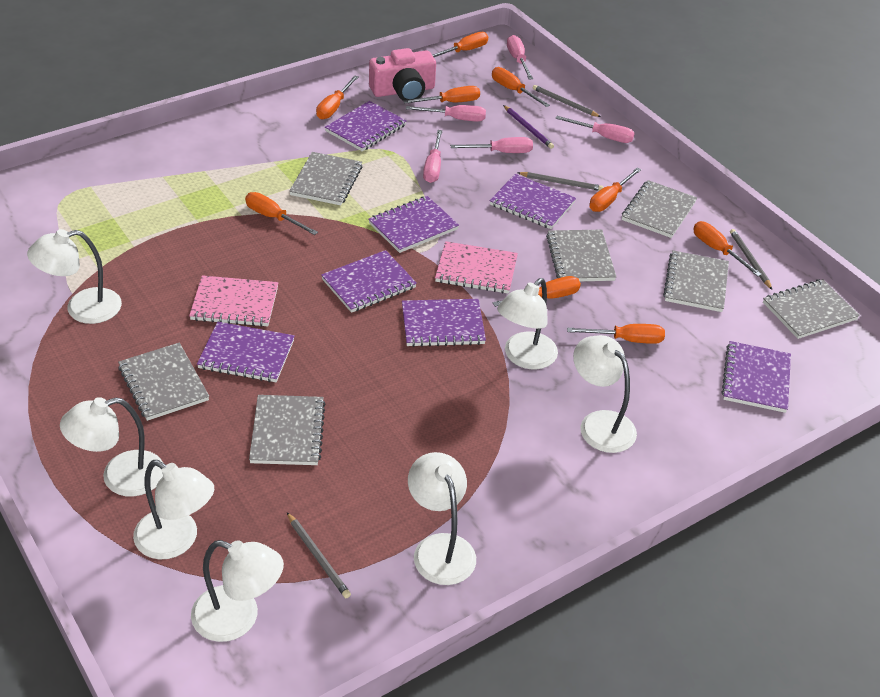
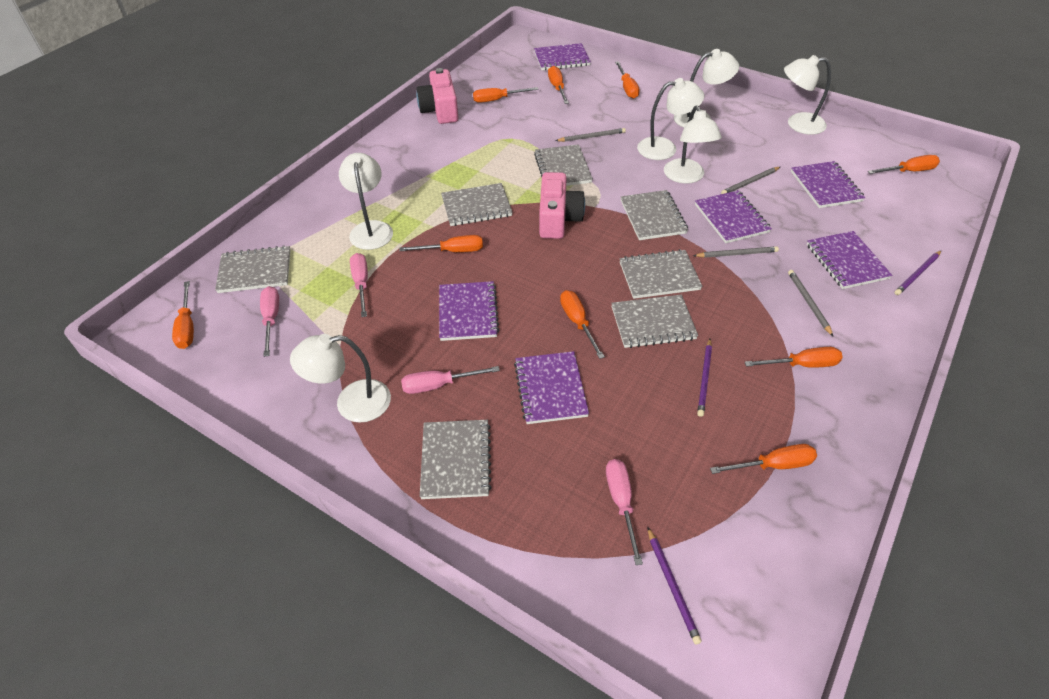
pink camera: 1 -> 2
pink notebook: 2 -> 0
pink screwdriver: 5 -> 4
purple notebook: 7 -> 6
purple pencil: 1 -> 3
white lamp: 7 -> 6

